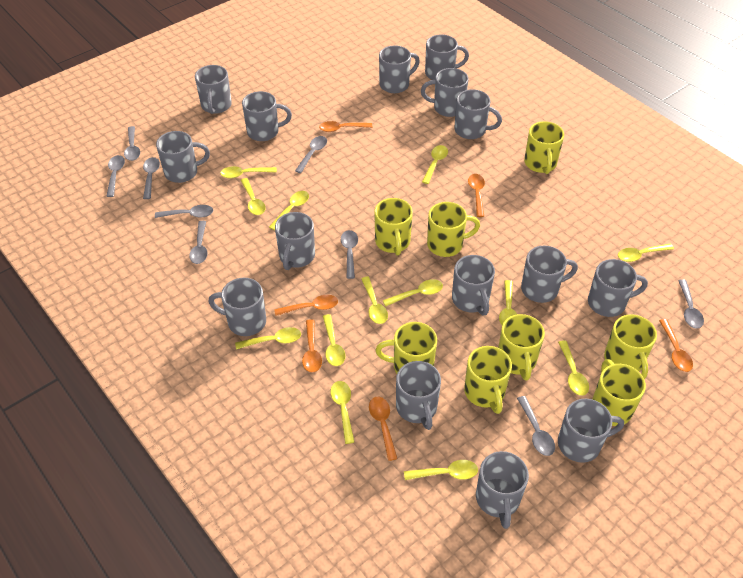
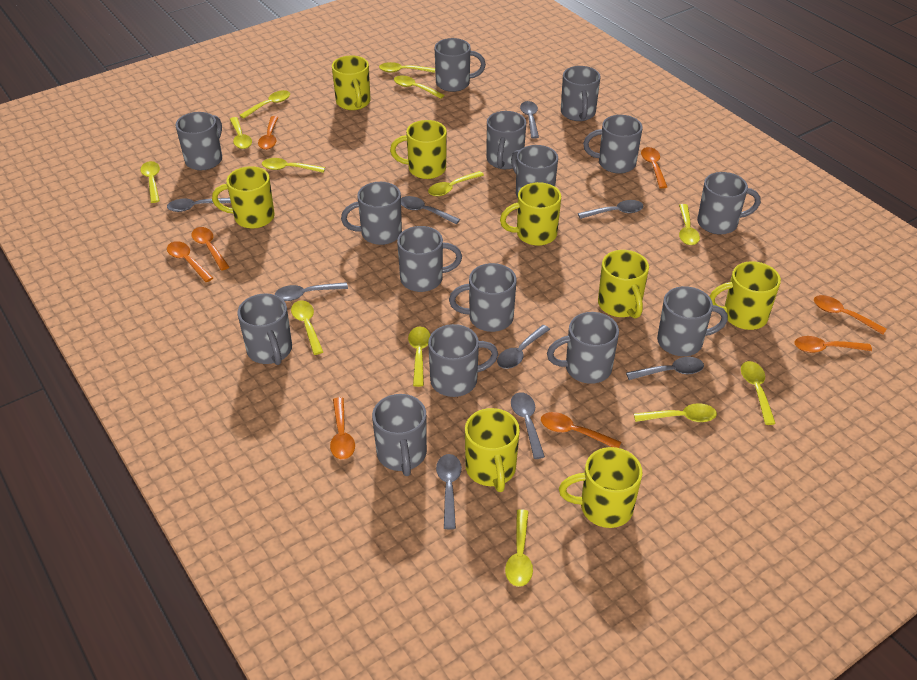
orange spoon: 6 -> 8

